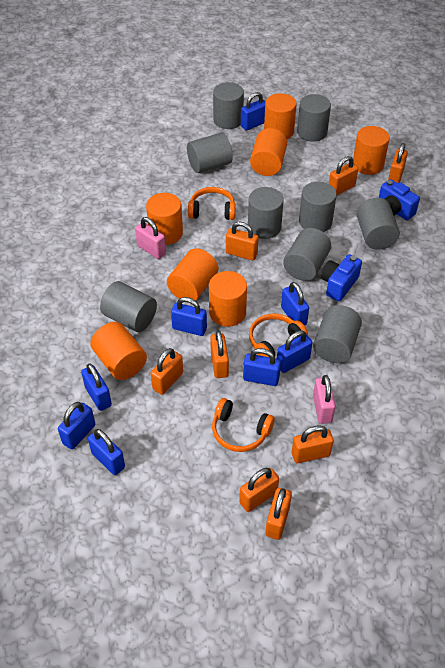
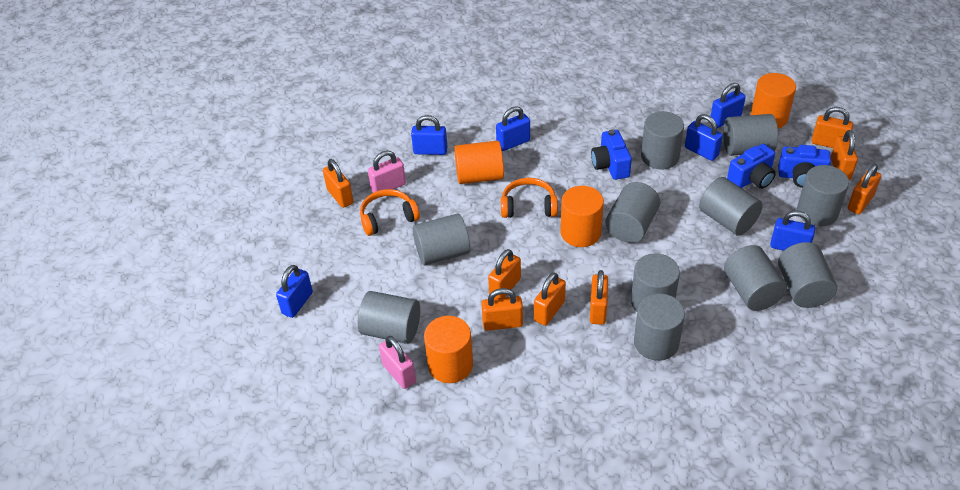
blue camera: 2 -> 3
blue padlock: 8 -> 6
grey cylinder: 9 -> 11
orange cylinder: 7 -> 4
orange headphones: 3 -> 2

